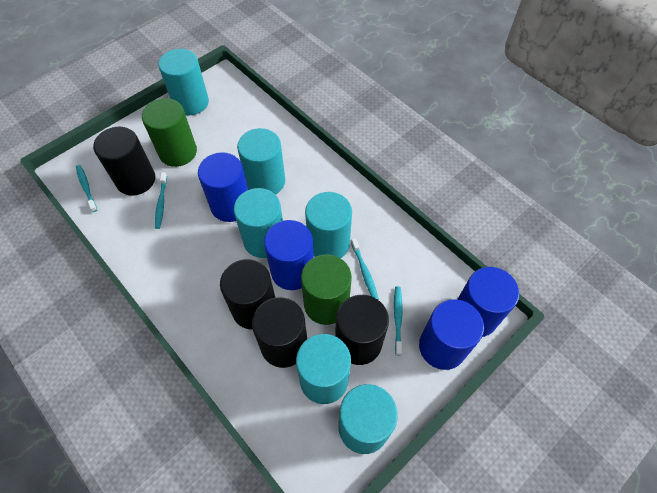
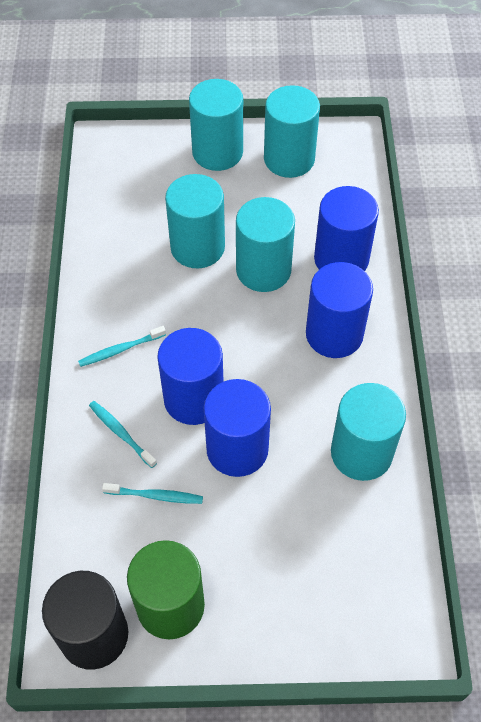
black cylinder: 4 -> 1
green cylinder: 2 -> 1
turquoise cylinder: 6 -> 5
turquoise toothbrush: 4 -> 3

